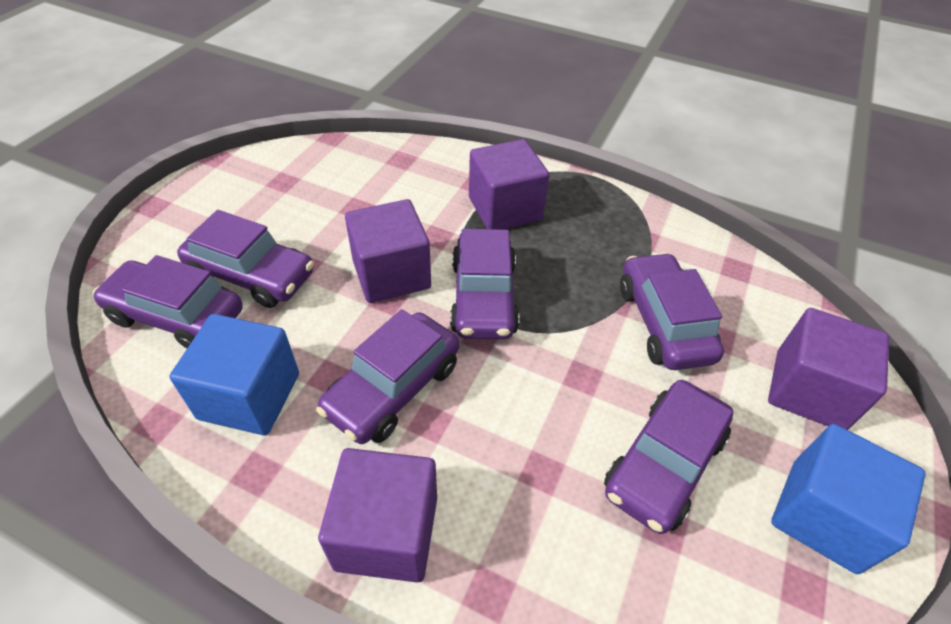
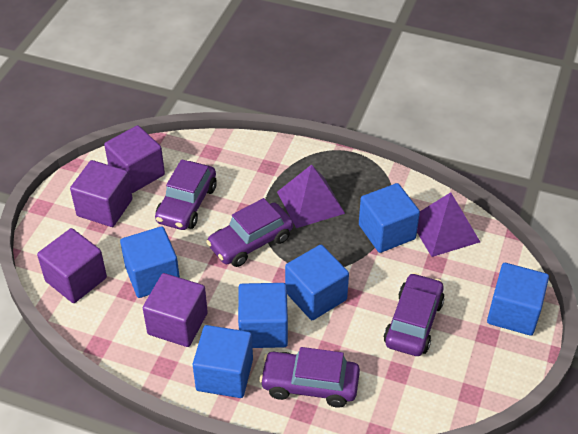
blue cube: 2 -> 6
purple car: 6 -> 4
purple pyramid: 0 -> 2

